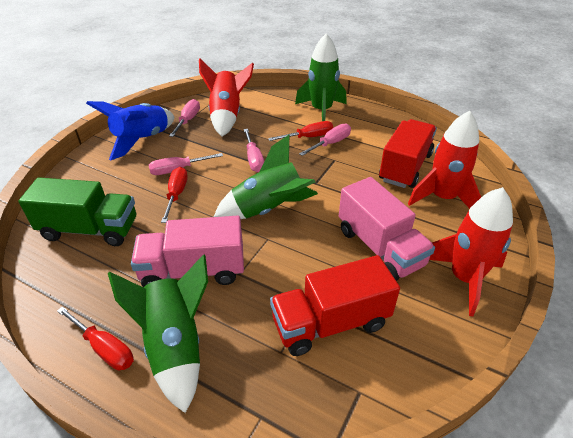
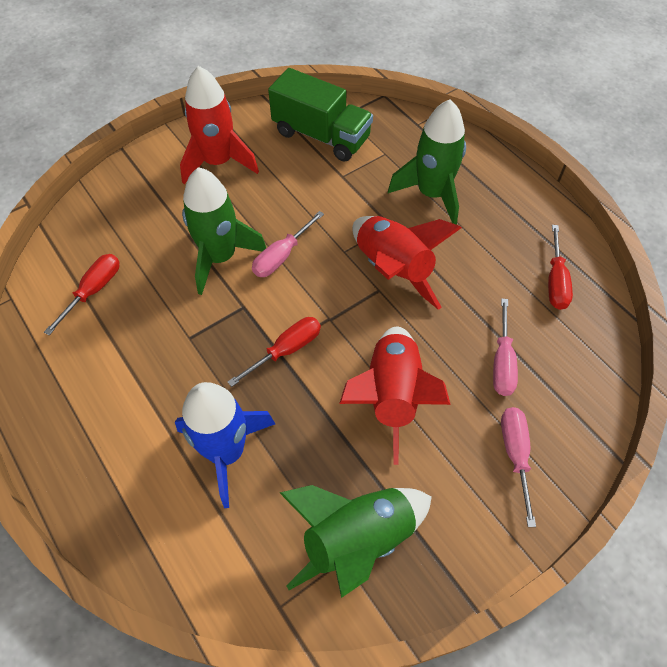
pink screwdriver: 4 -> 3
pink truck: 2 -> 0
red truck: 2 -> 0

